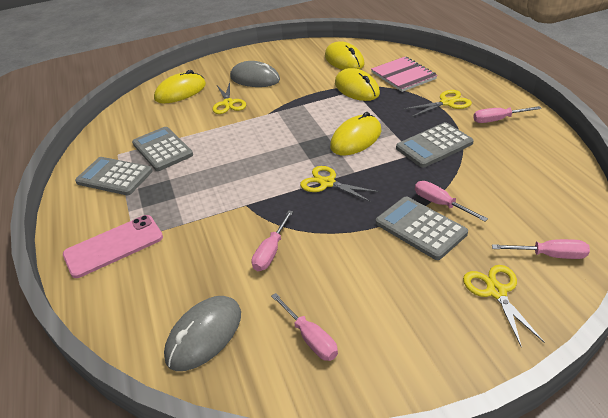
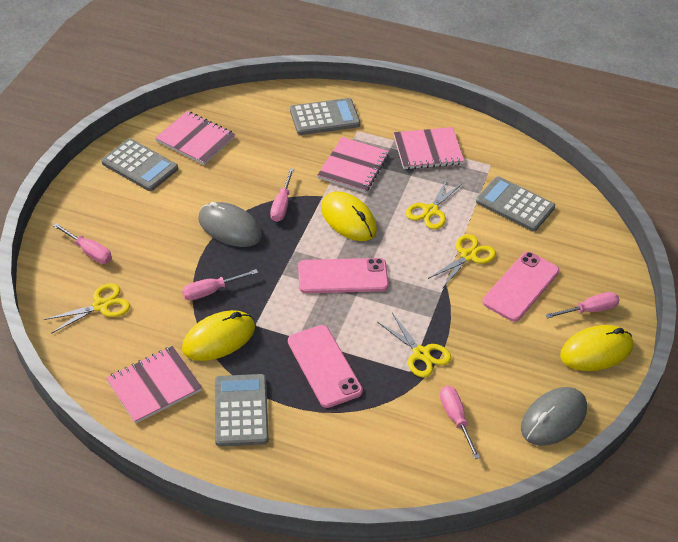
pink notebook: 1 -> 4
pink phone: 1 -> 3
yellow mouse: 4 -> 3

